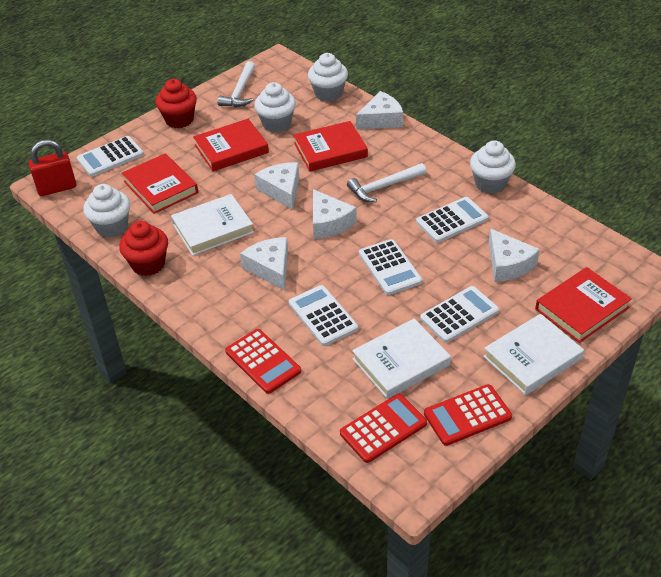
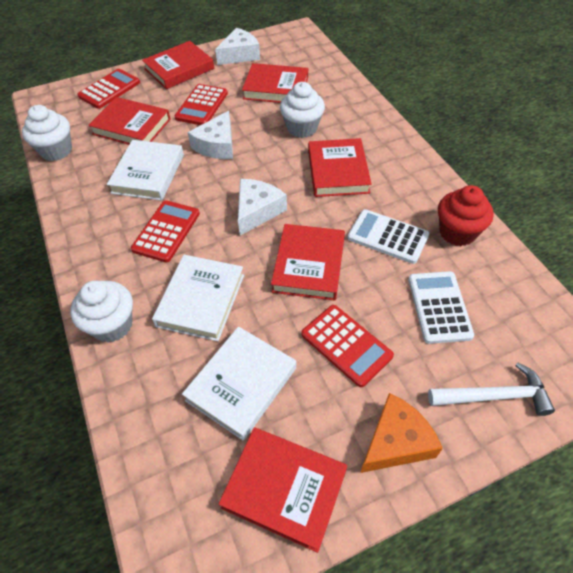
orange cheese: 0 -> 1
red book: 4 -> 6
red calculator: 3 -> 4
red cupcake: 2 -> 1
red padlock: 1 -> 0
white calculator: 5 -> 2
white cheese: 5 -> 3
white cupcake: 4 -> 3
white hammer: 2 -> 1

